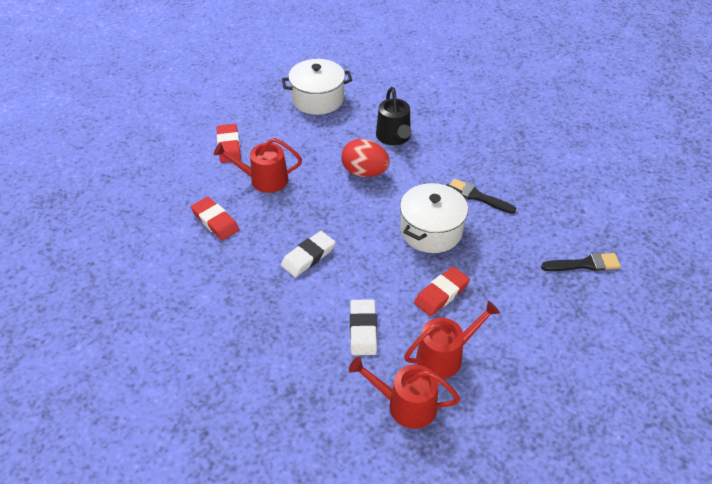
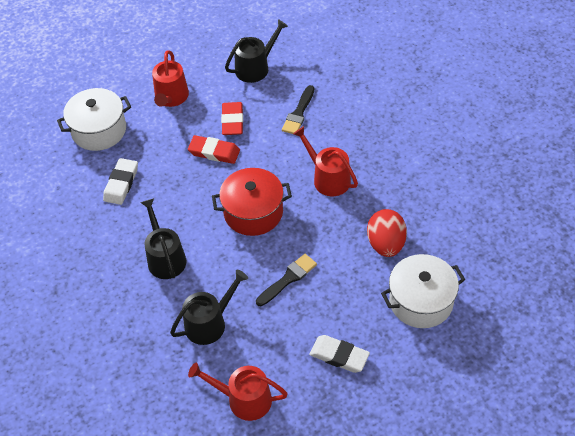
black watering can: 1 -> 3
red eraser: 3 -> 2
red pot: 0 -> 1

